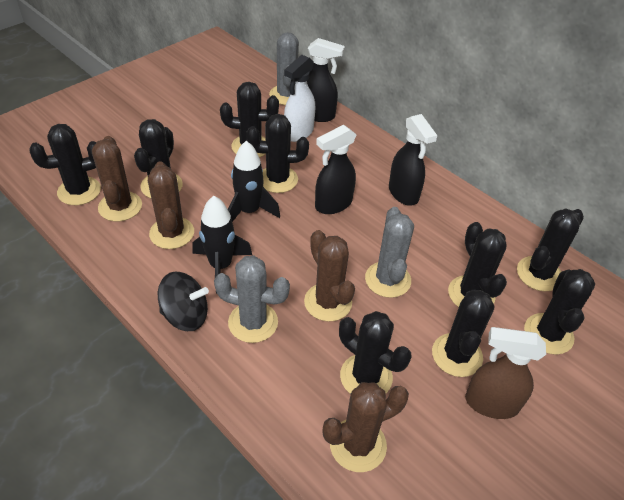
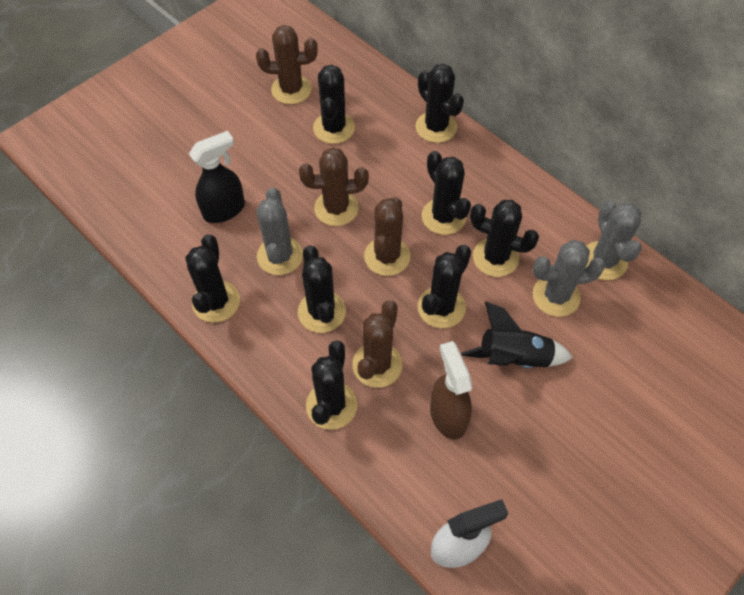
black cactus: 9 -> 8
black rocket: 2 -> 1
black spinning top: 1 -> 0
black spray bottle: 3 -> 1

